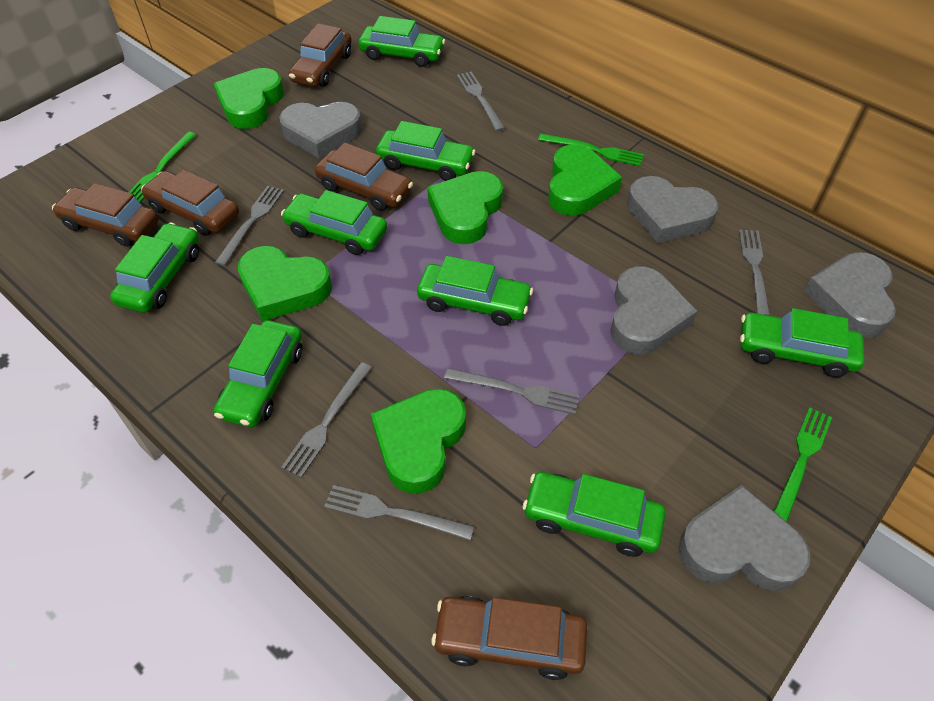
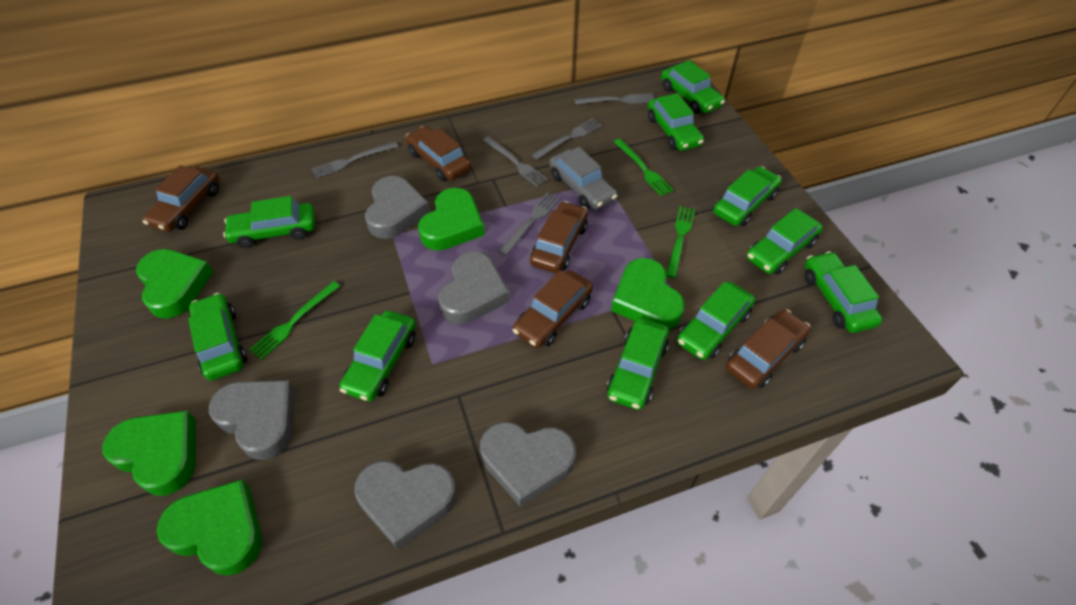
green car: 8 -> 10
grey car: 0 -> 1
grey fork: 6 -> 5

